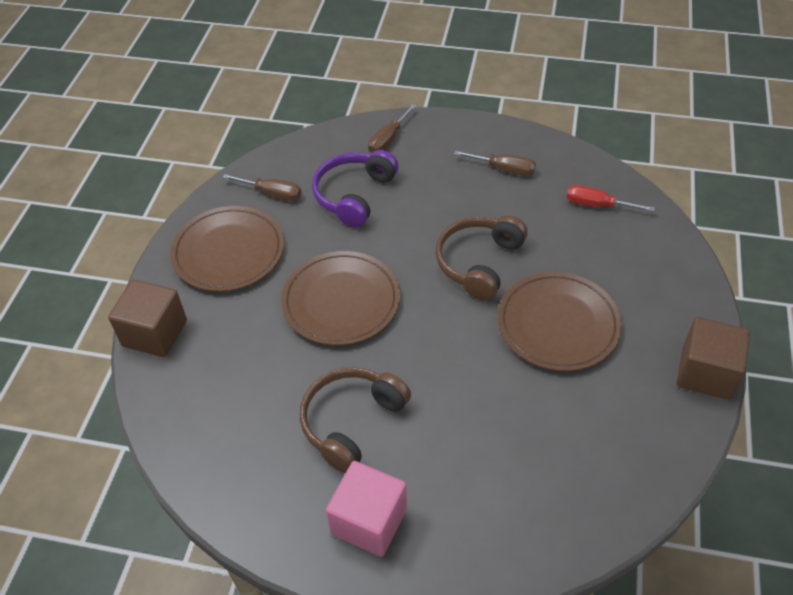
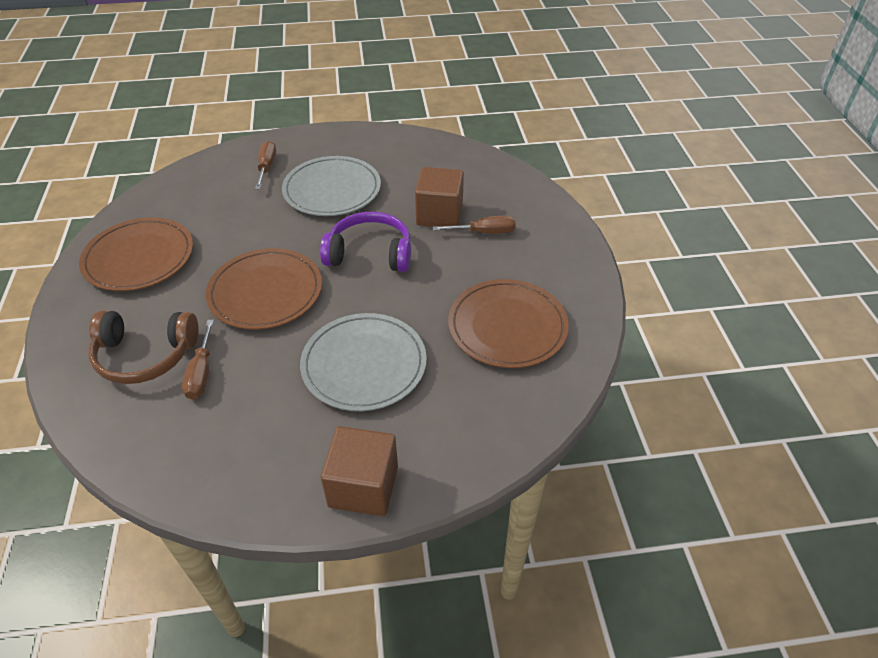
brown headphones: 2 -> 1
grey plate: 0 -> 2
pink cube: 1 -> 0
red screwdriver: 1 -> 0

